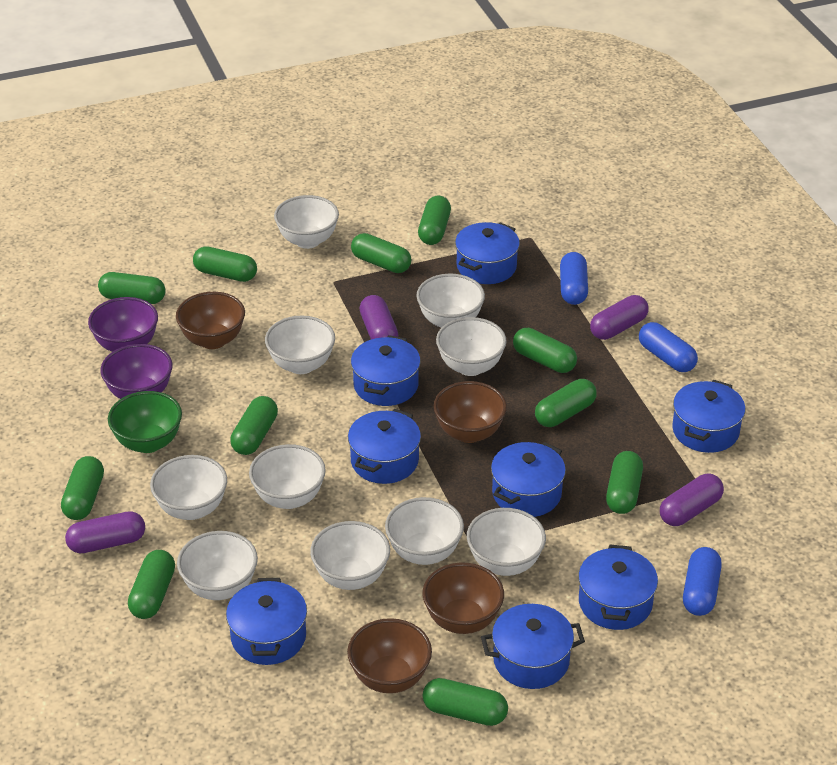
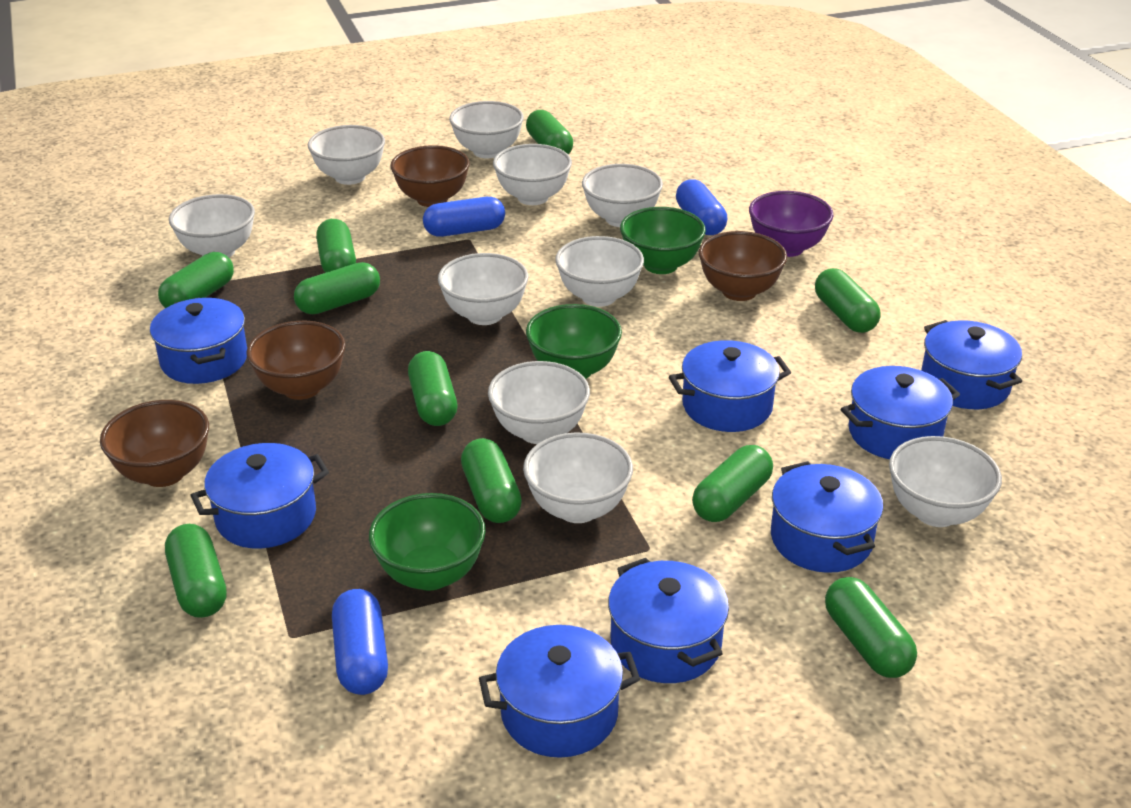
green bowl: 1 -> 3
green capsule: 11 -> 10
purple bowl: 2 -> 1
purple capsule: 4 -> 0

